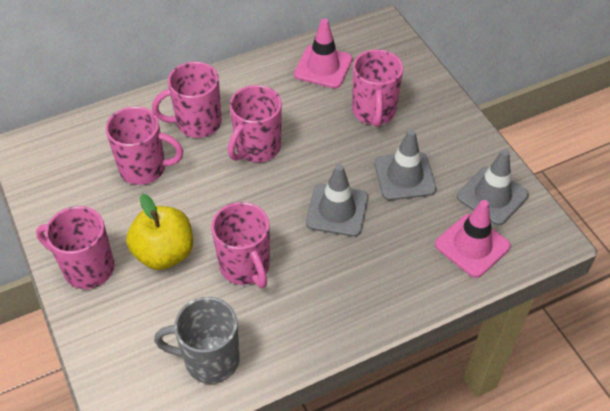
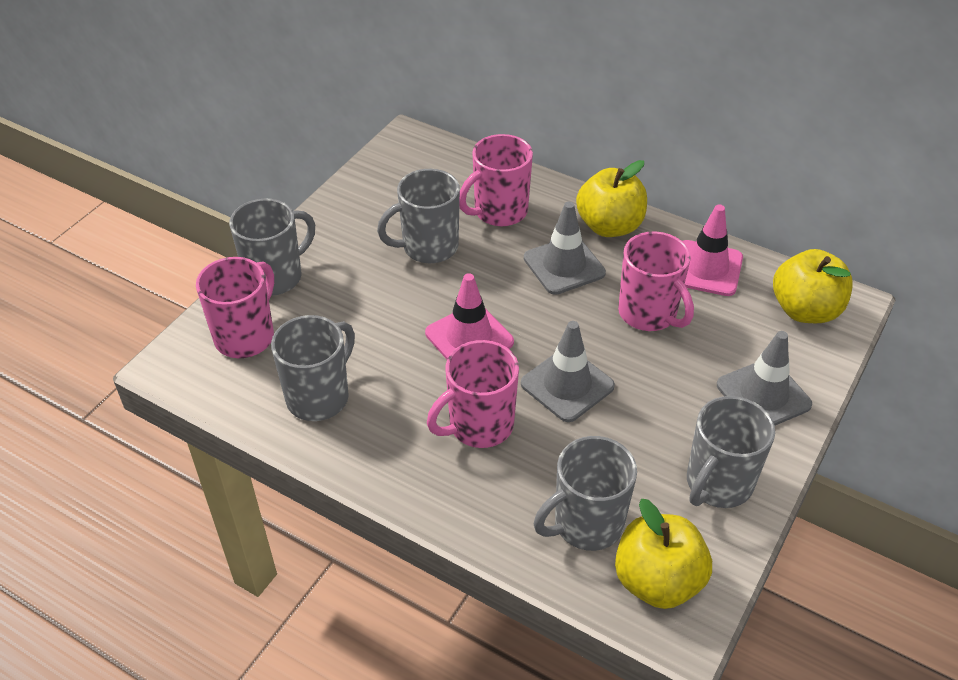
grey mug: 1 -> 5
pink mug: 6 -> 4
yellow apple: 1 -> 3

